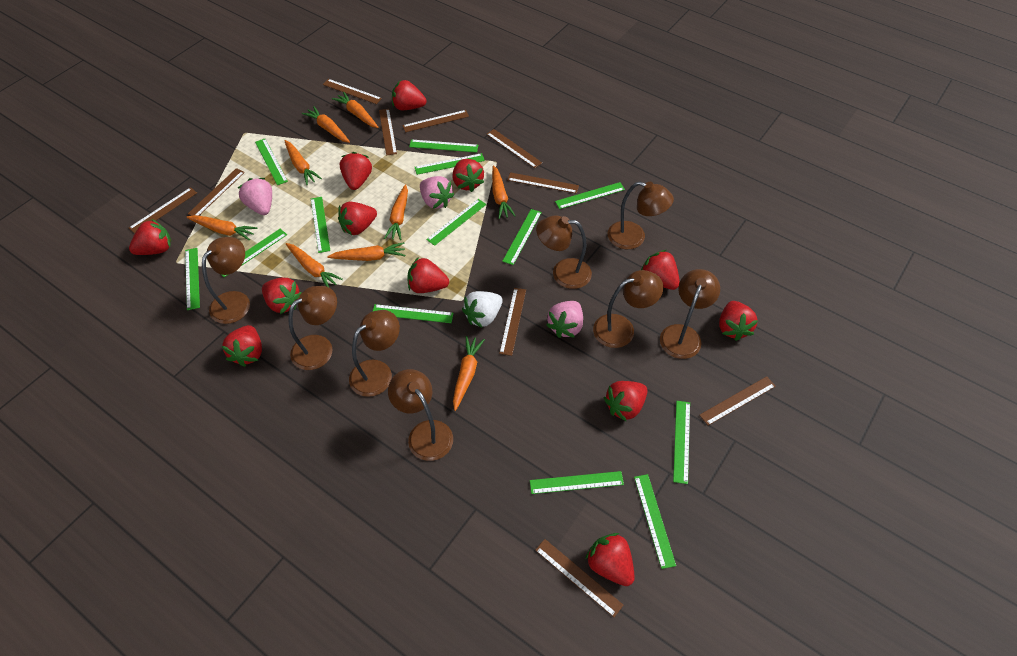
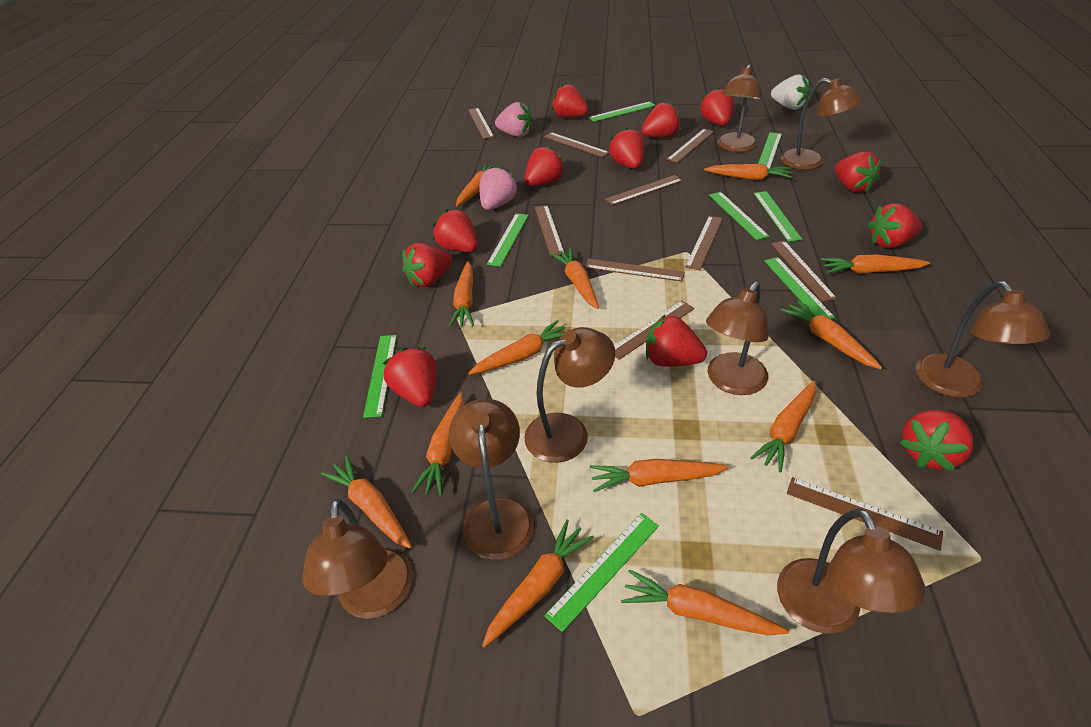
green ruler: 13 -> 8
orange carrot: 9 -> 13
pink strawberry: 3 -> 2

